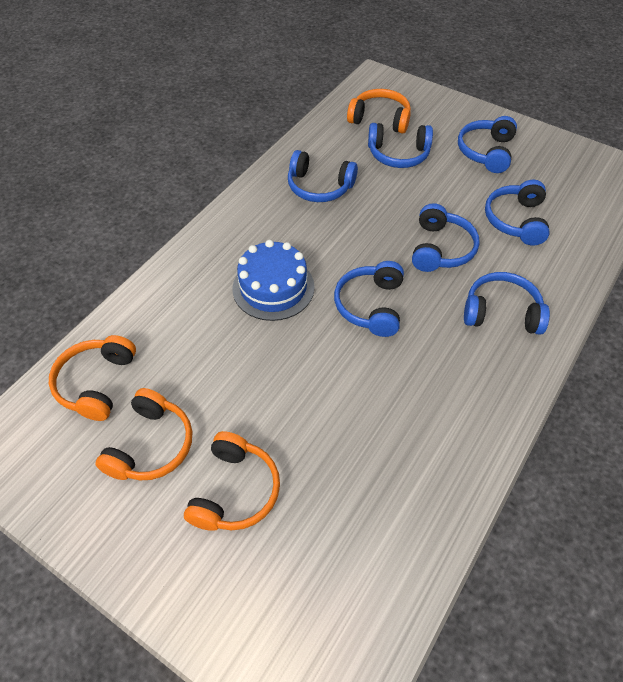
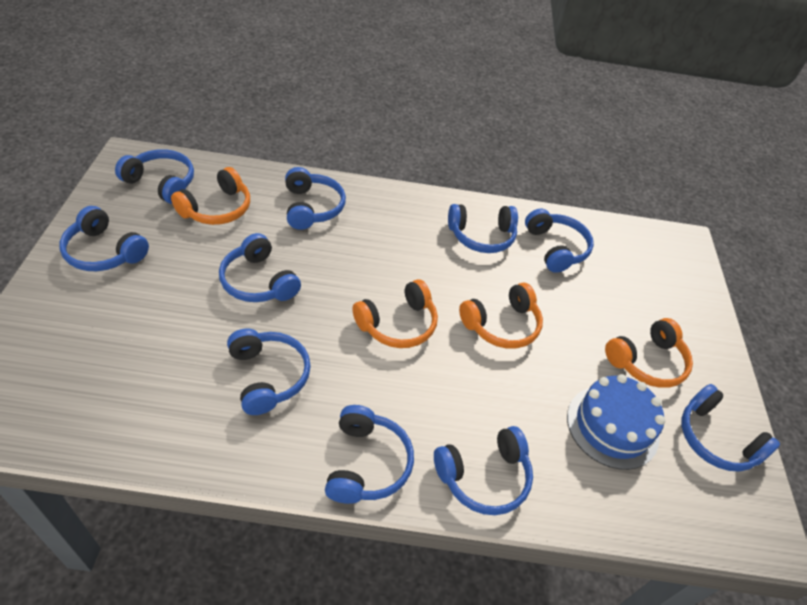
blue headphones: 7 -> 10

